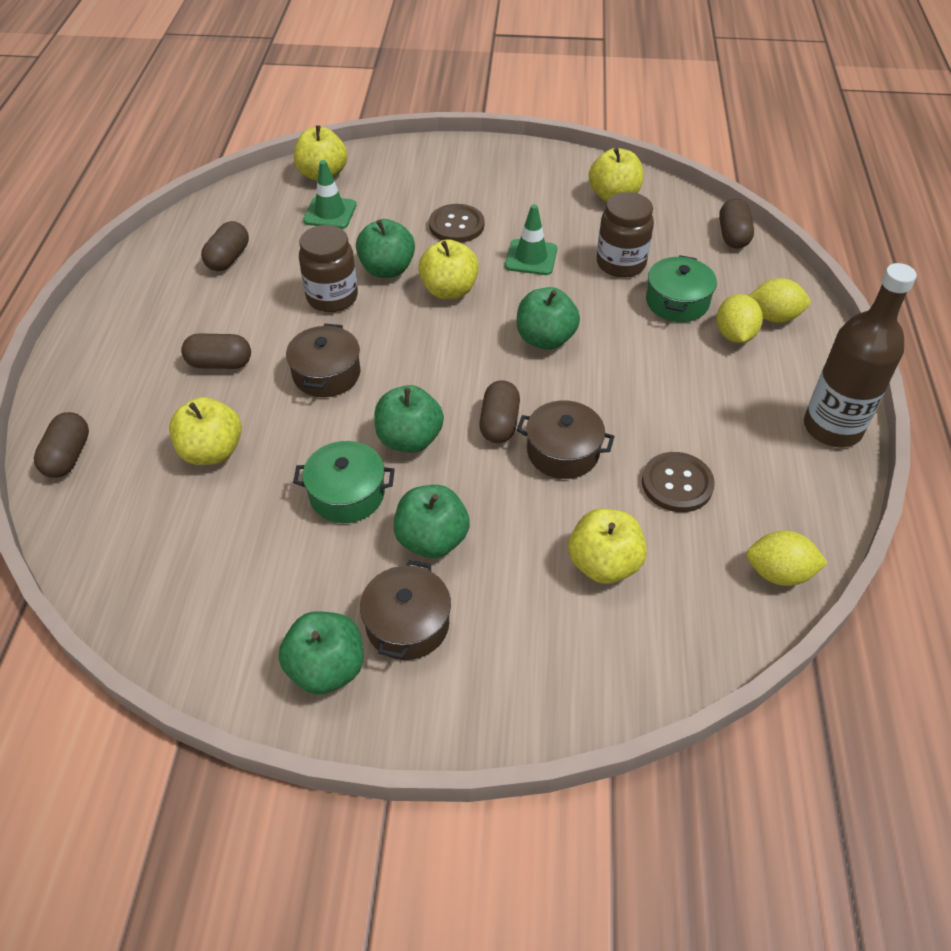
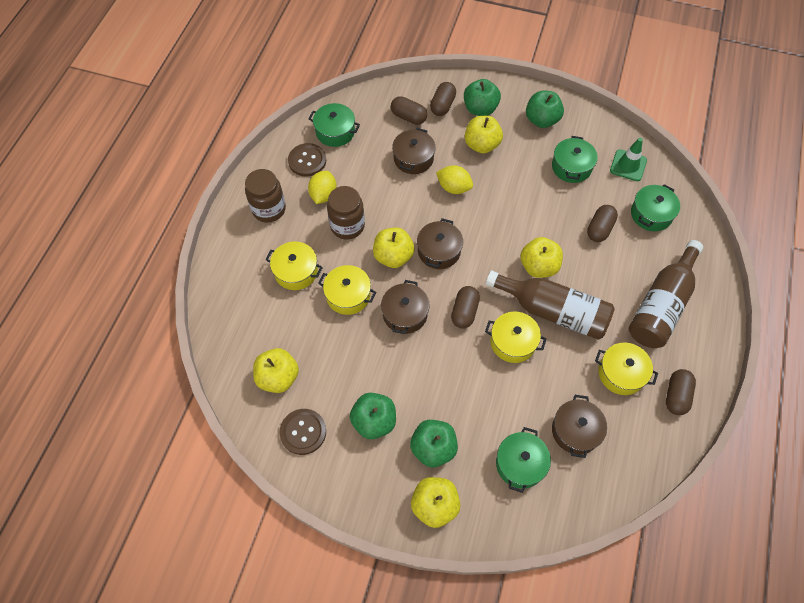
brown bottle: 1 -> 2
brown pot: 3 -> 4
green apple: 5 -> 4
green pot: 2 -> 4
green traffic cone: 2 -> 1
yellow lemon: 3 -> 2
yellow pot: 0 -> 4

